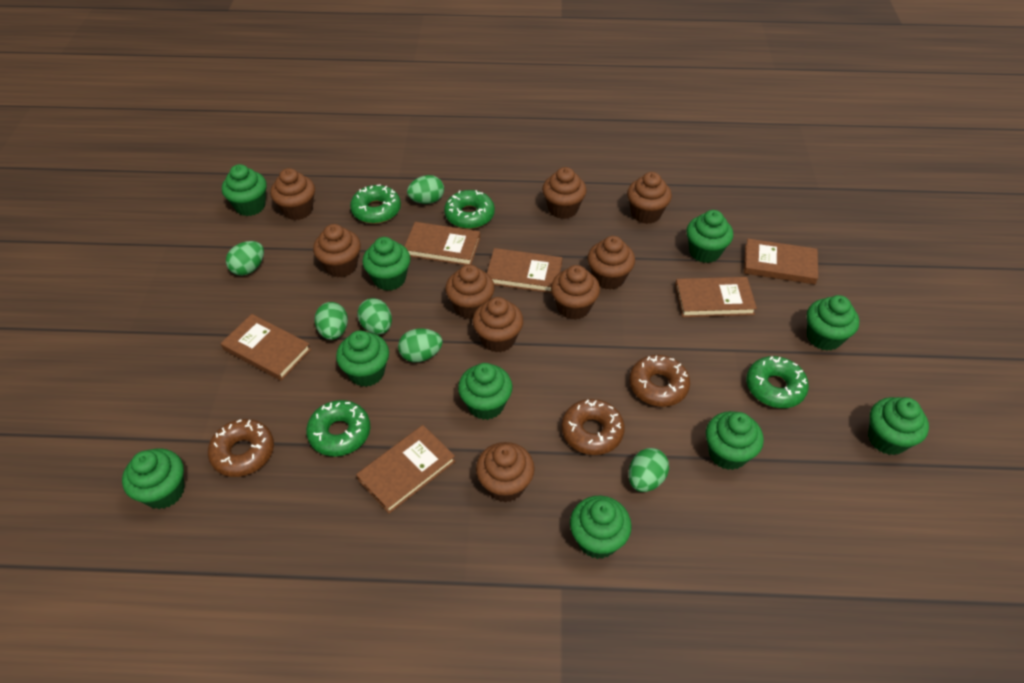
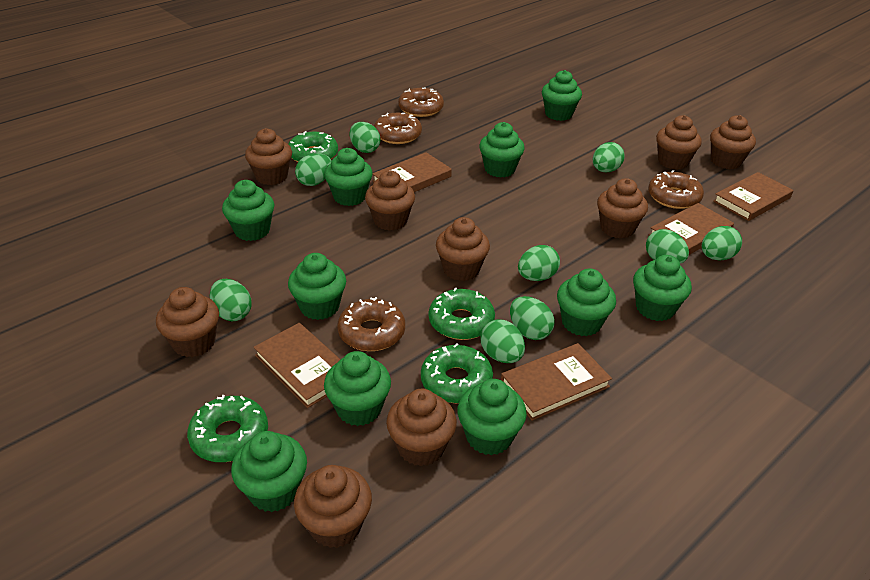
brown book: 6 -> 5
brown donut: 3 -> 4
green egg: 6 -> 9

